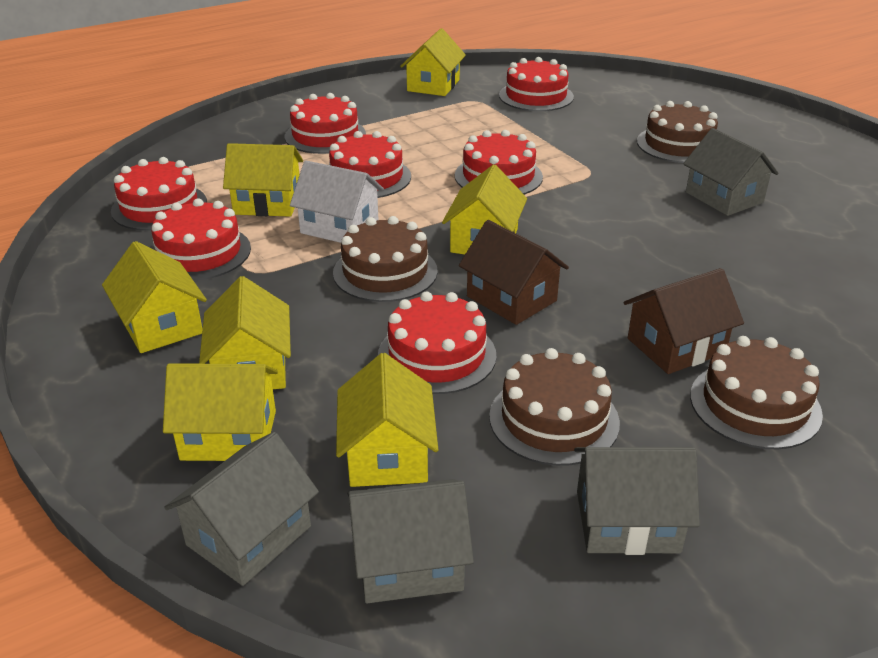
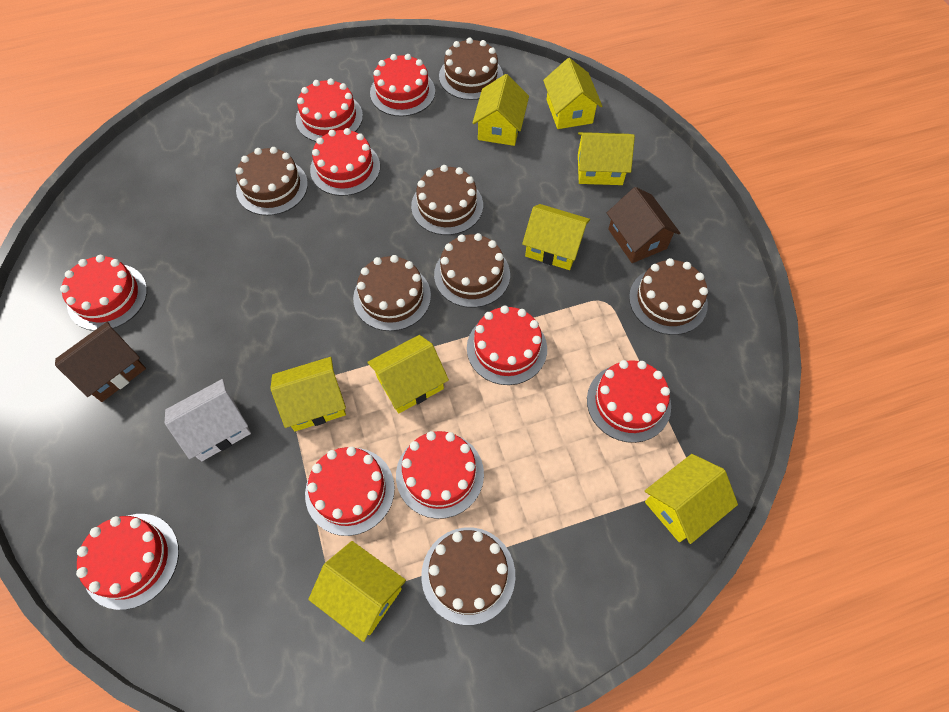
brown cake: 4 -> 7
grey house: 4 -> 0
red cake: 7 -> 9
yellow house: 7 -> 8

